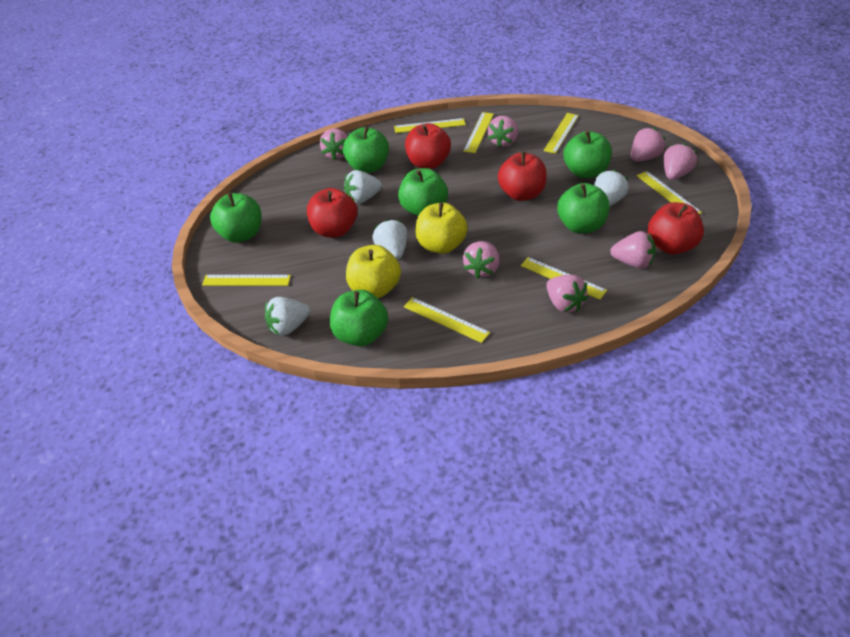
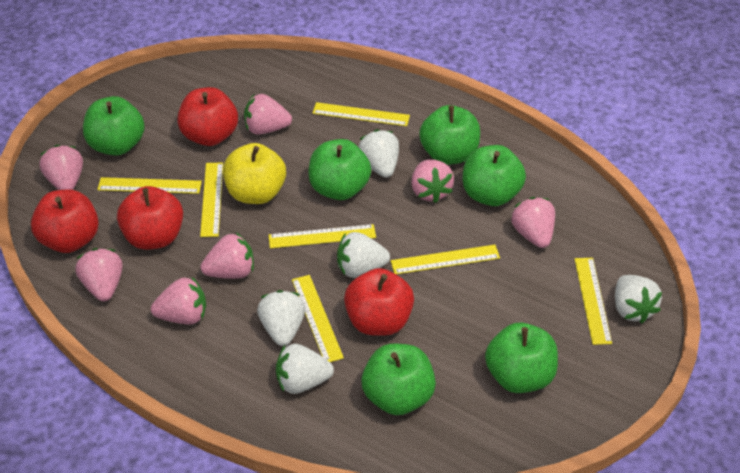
white strawberry: 4 -> 5
yellow apple: 2 -> 1

